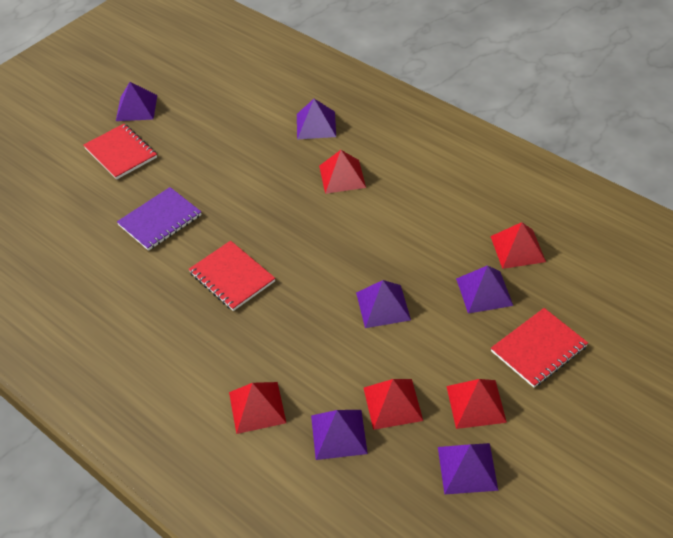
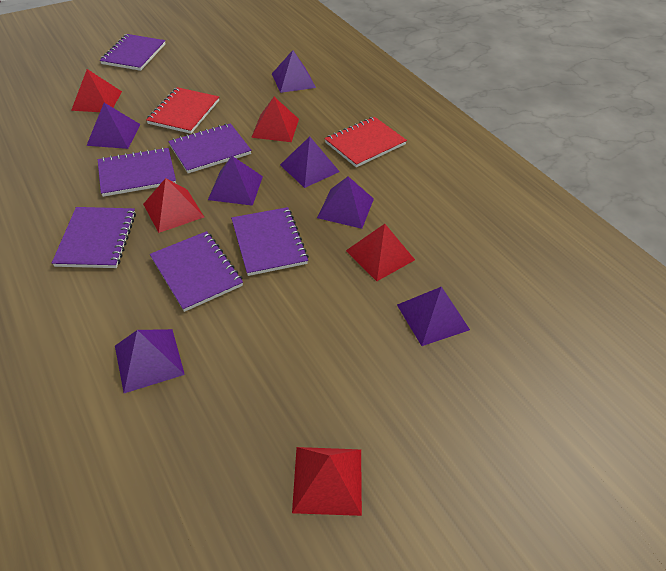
purple notebook: 1 -> 6
purple pyramid: 6 -> 7
red notebook: 3 -> 2

